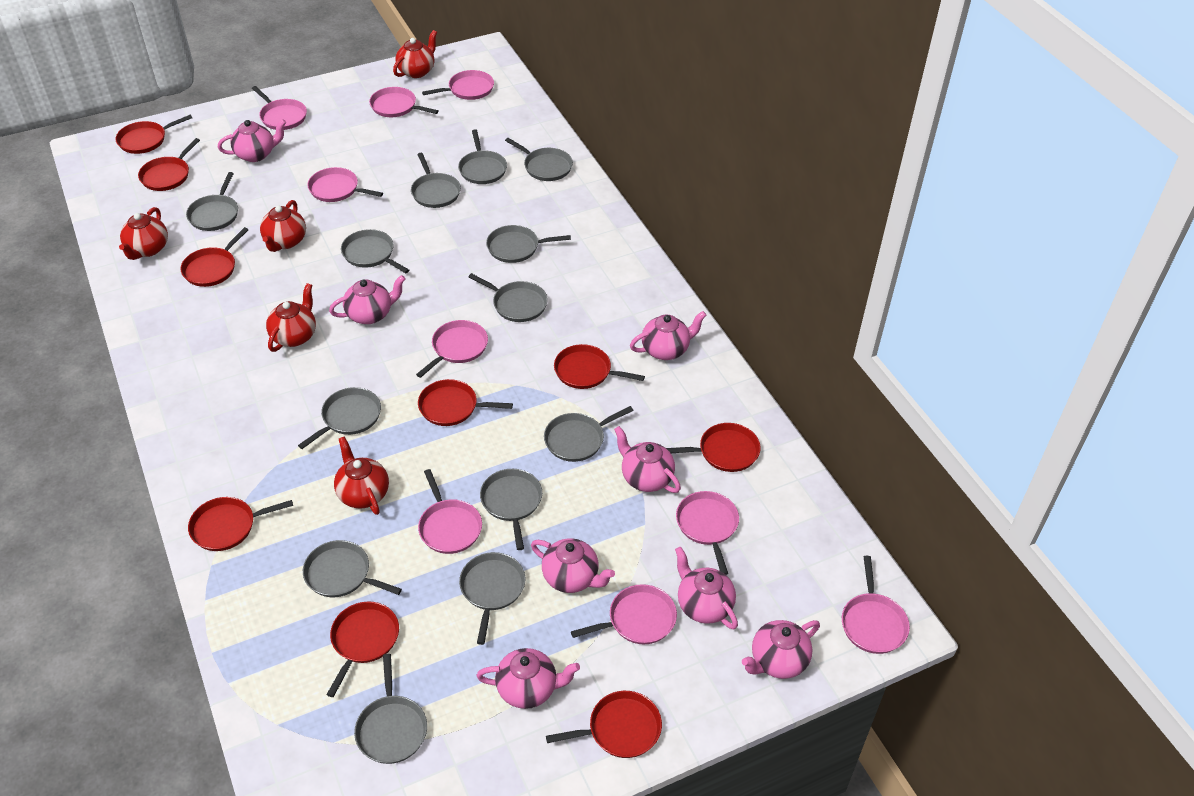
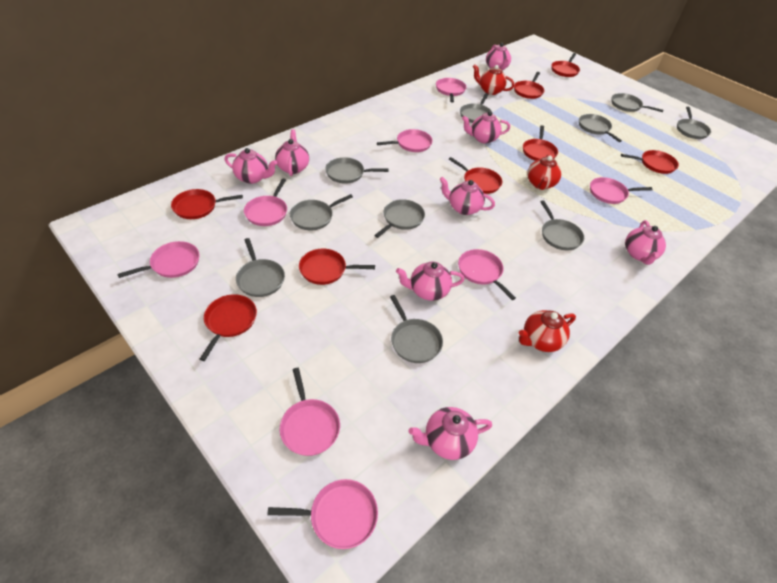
grey pan: 13 -> 10
pink pan: 9 -> 8
red pan: 9 -> 8
red teapot: 5 -> 3

